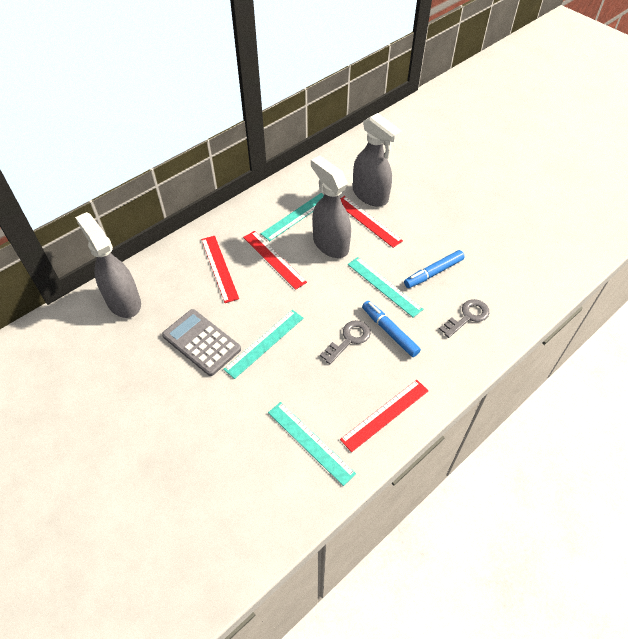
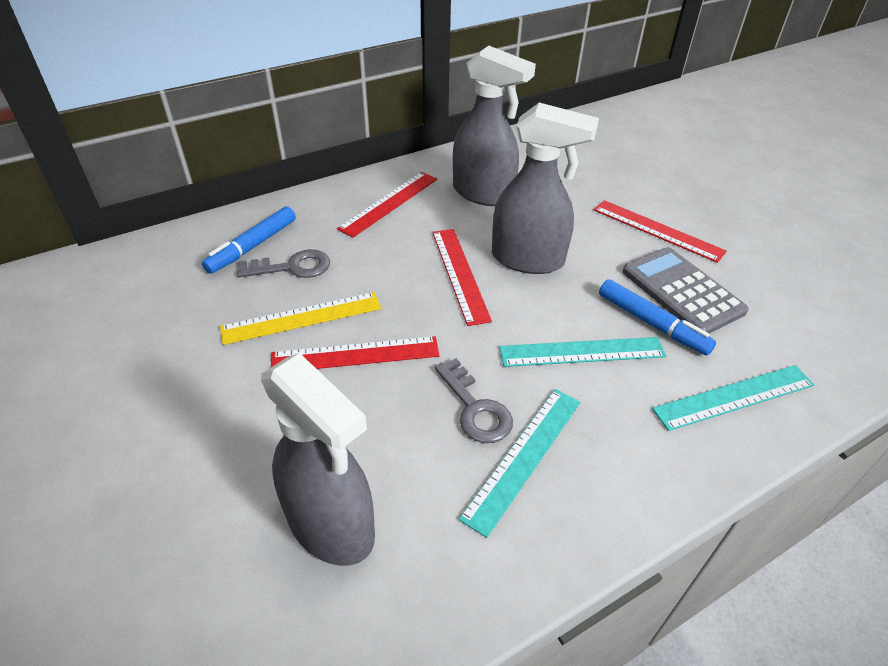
turquoise ruler: 4 -> 3
yellow ruler: 0 -> 1

